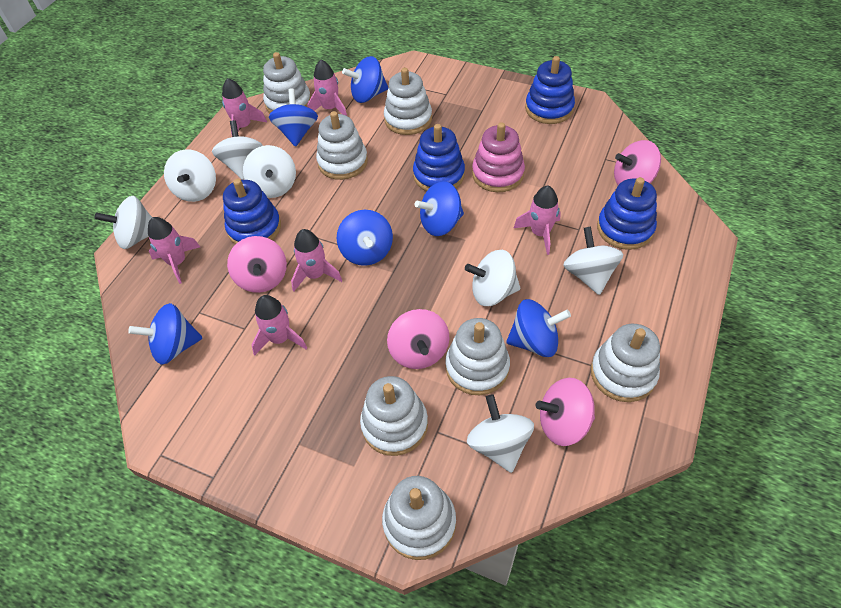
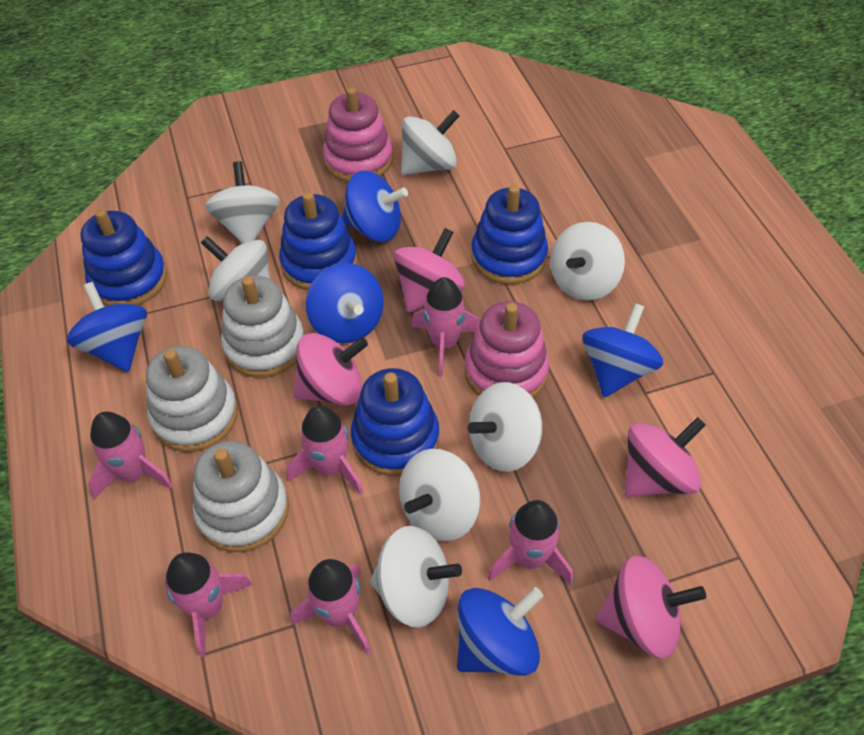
blue spinning top: 6 -> 5
pink stacking toy: 1 -> 2
white stacking toy: 7 -> 3

